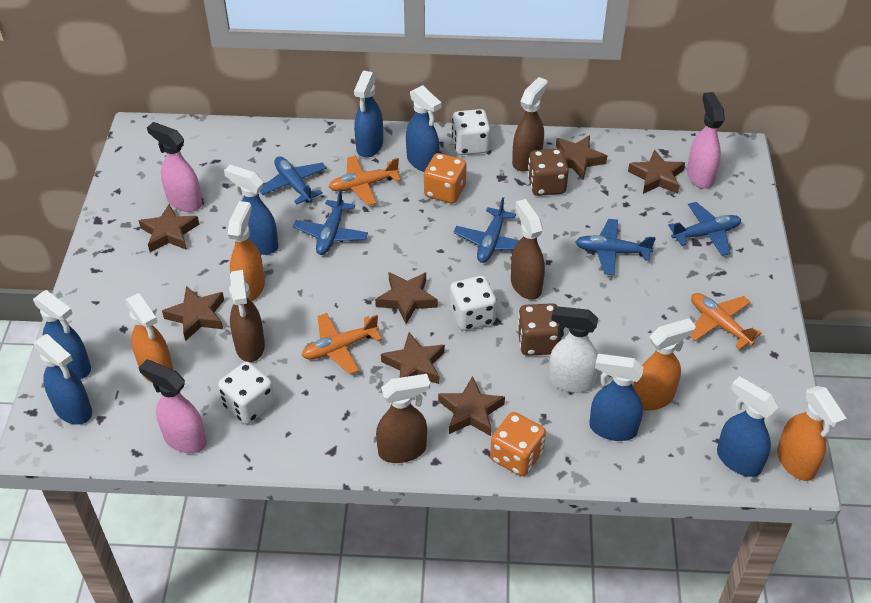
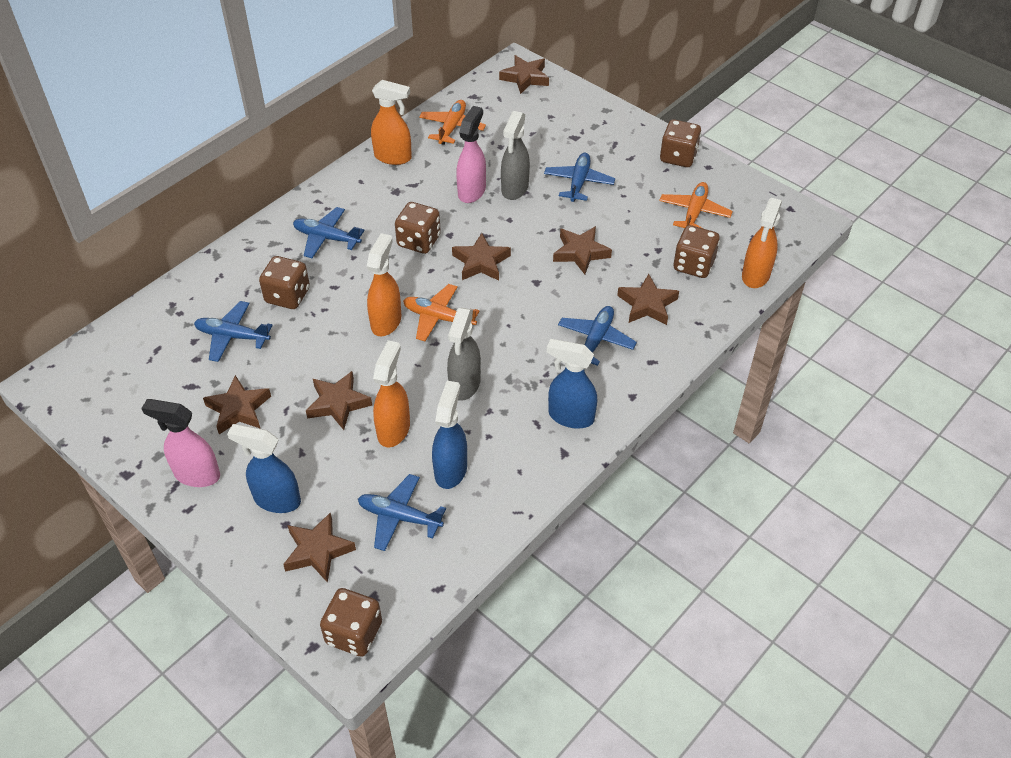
blue spray bottle: 7 -> 3
brown dice: 2 -> 5
brown spray bottle: 4 -> 0
grey spray bottle: 0 -> 2
orange dice: 2 -> 0
pink spray bottle: 3 -> 2
white dice: 3 -> 0
white spray bottle: 1 -> 0

